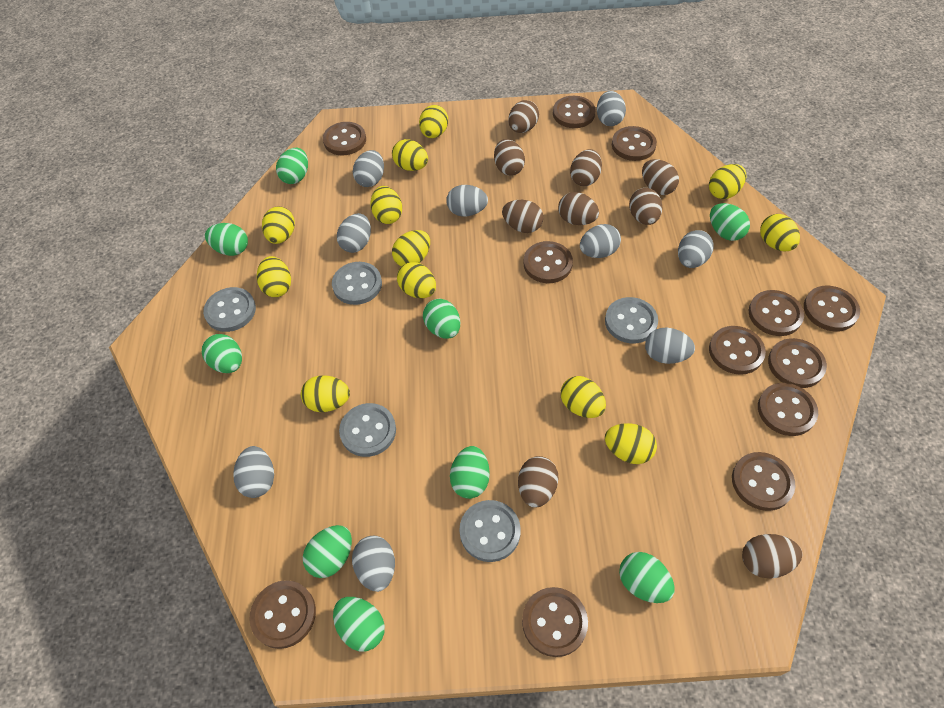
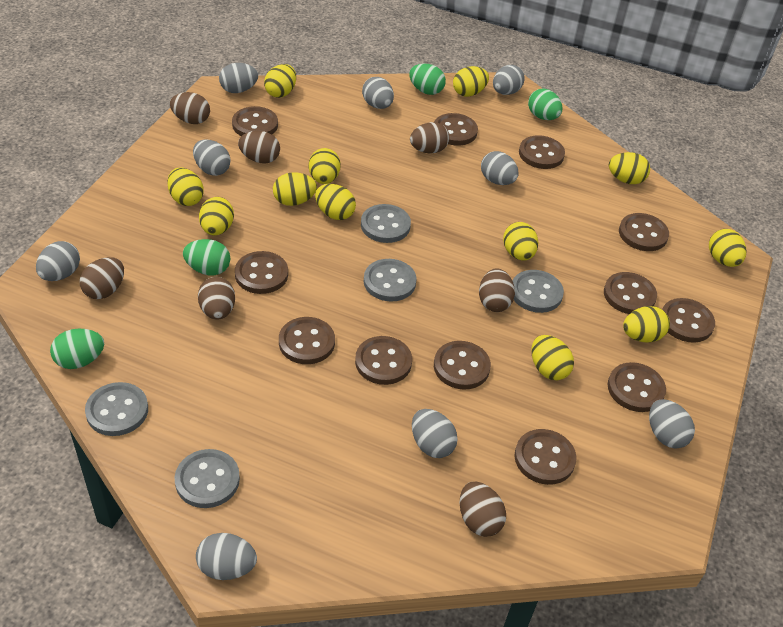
brown egg: 9 -> 7
green egg: 9 -> 4

